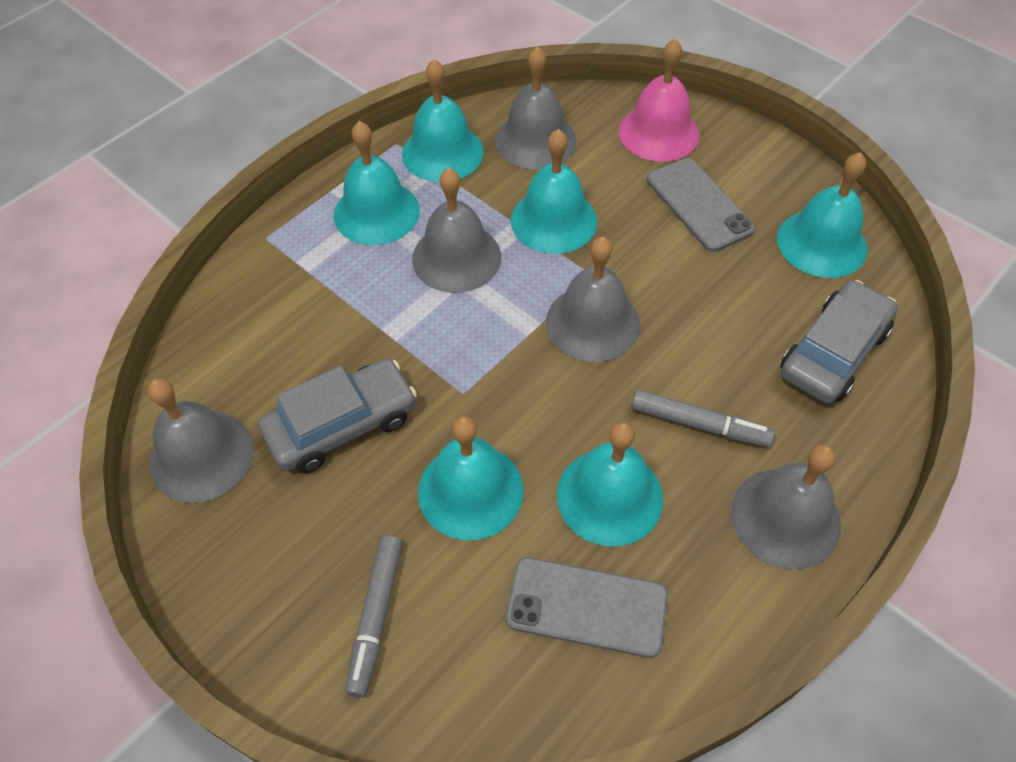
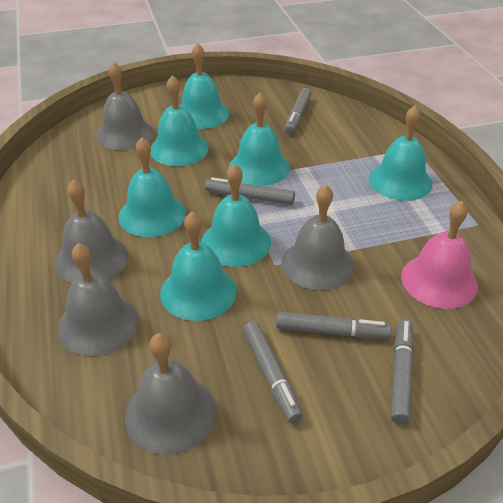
grey car: 2 -> 0
grey marker: 2 -> 5
grey phone: 2 -> 0
turquoise bell: 6 -> 7

